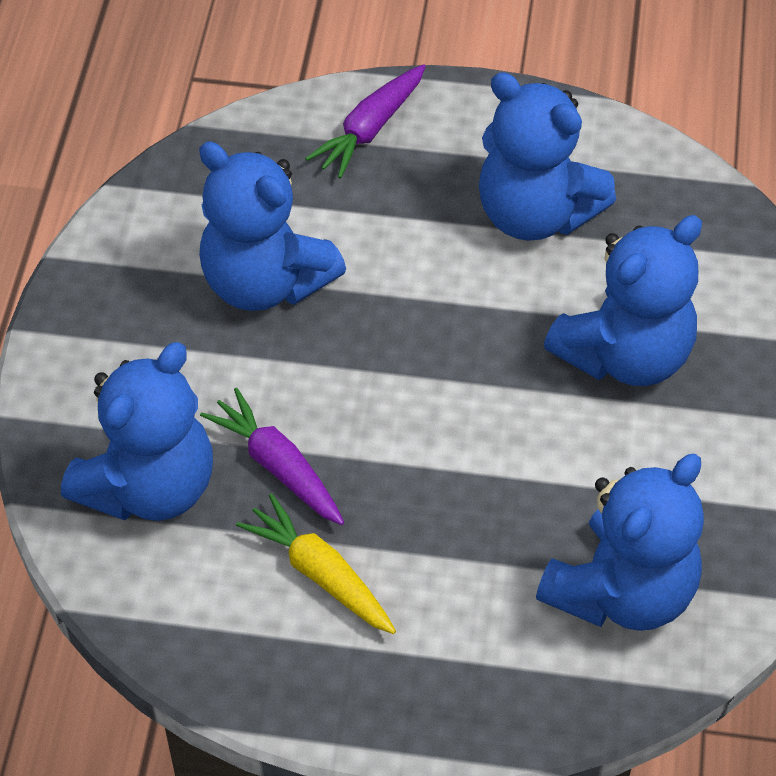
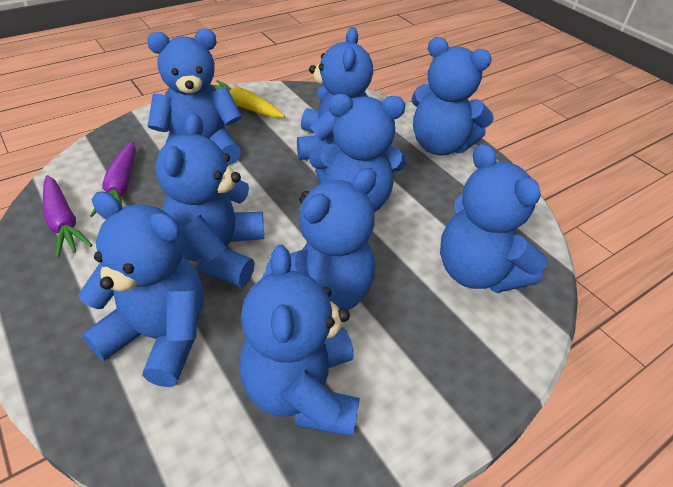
blue teddy bear: 5 -> 9

